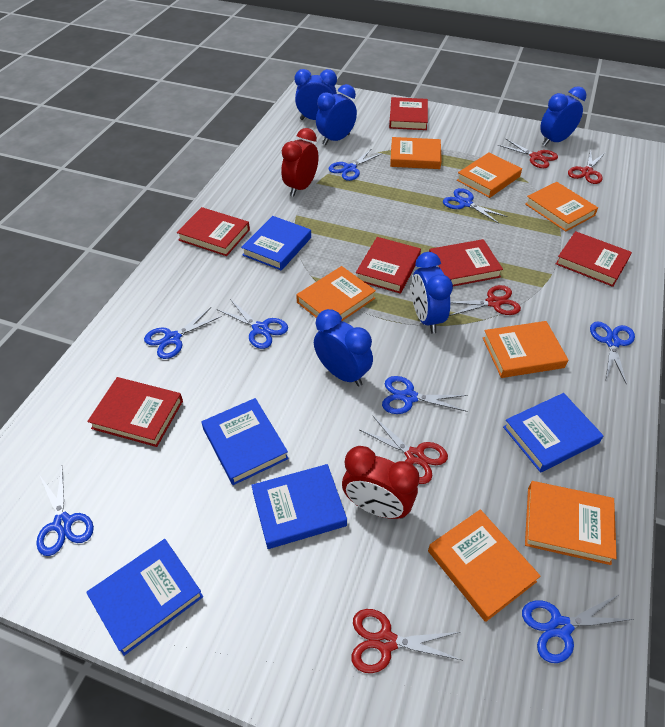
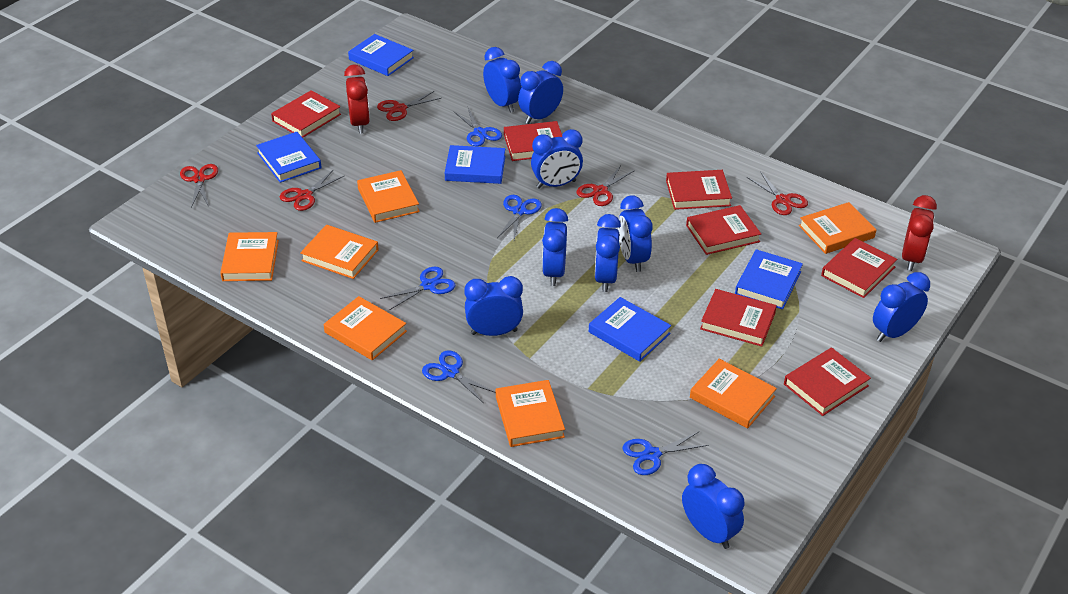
blue clock: 5 -> 9
blue scissors: 8 -> 5
red book: 6 -> 7

